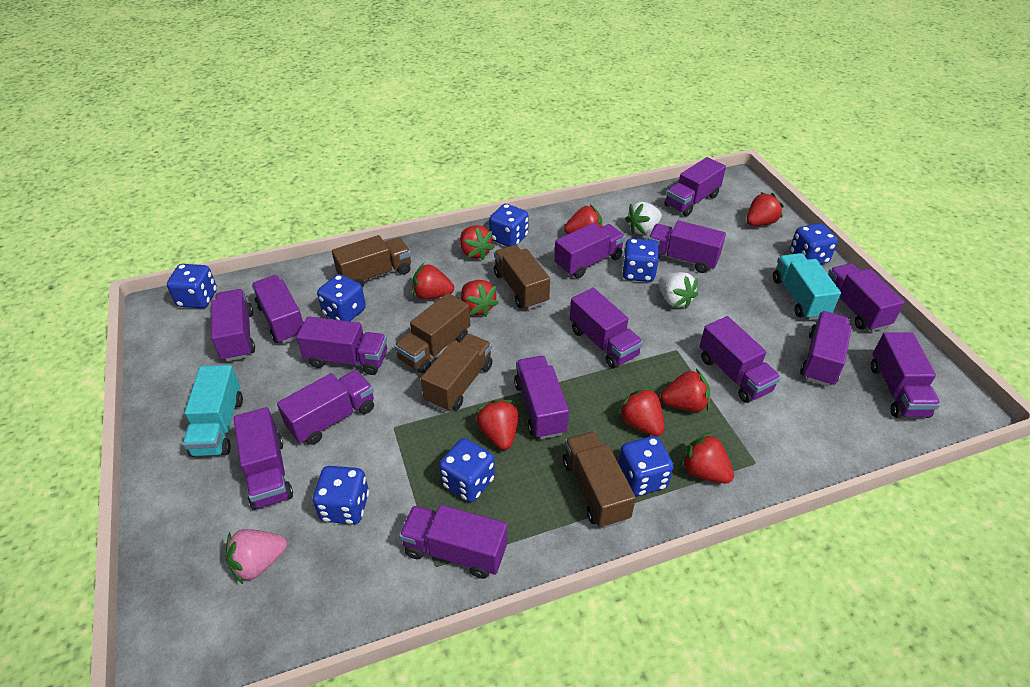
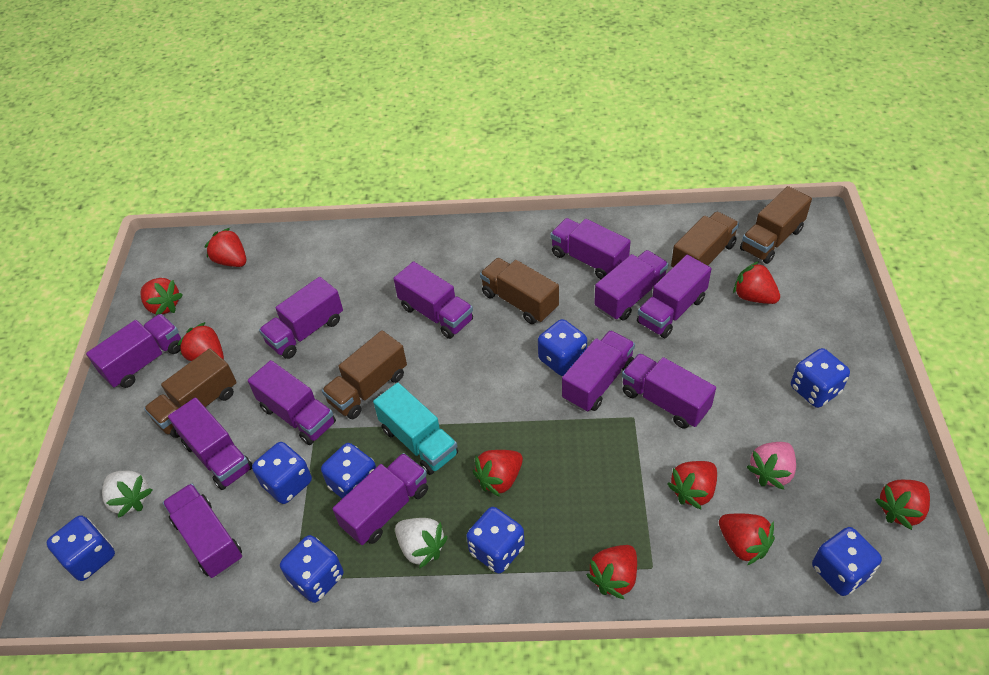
purple truck: 15 -> 12
turquoise truck: 2 -> 1

